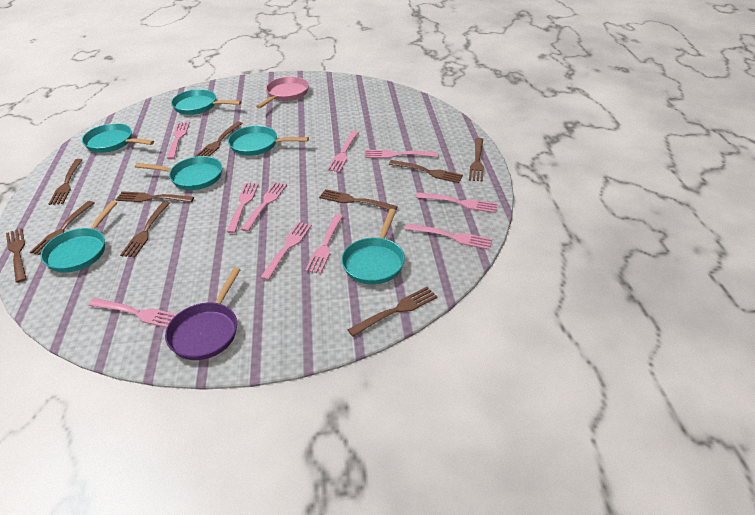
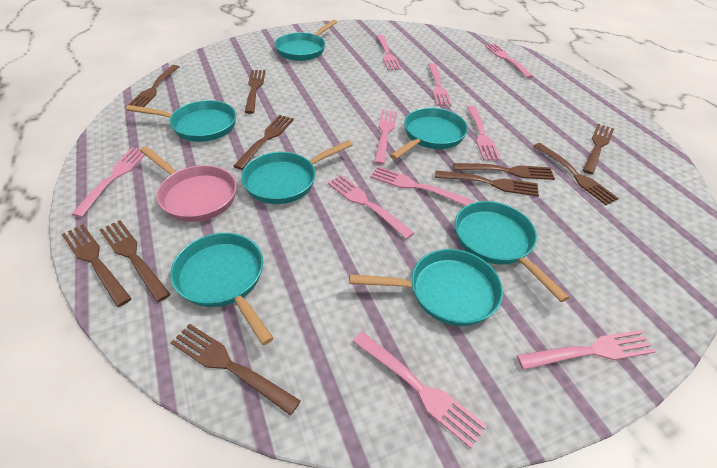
purple pan: 1 -> 0
turquoise pan: 6 -> 7

